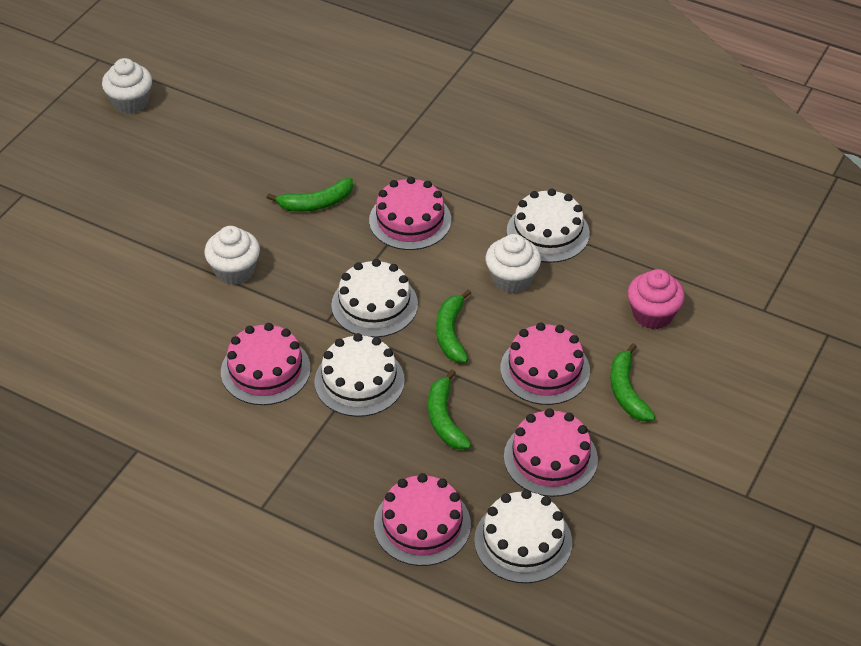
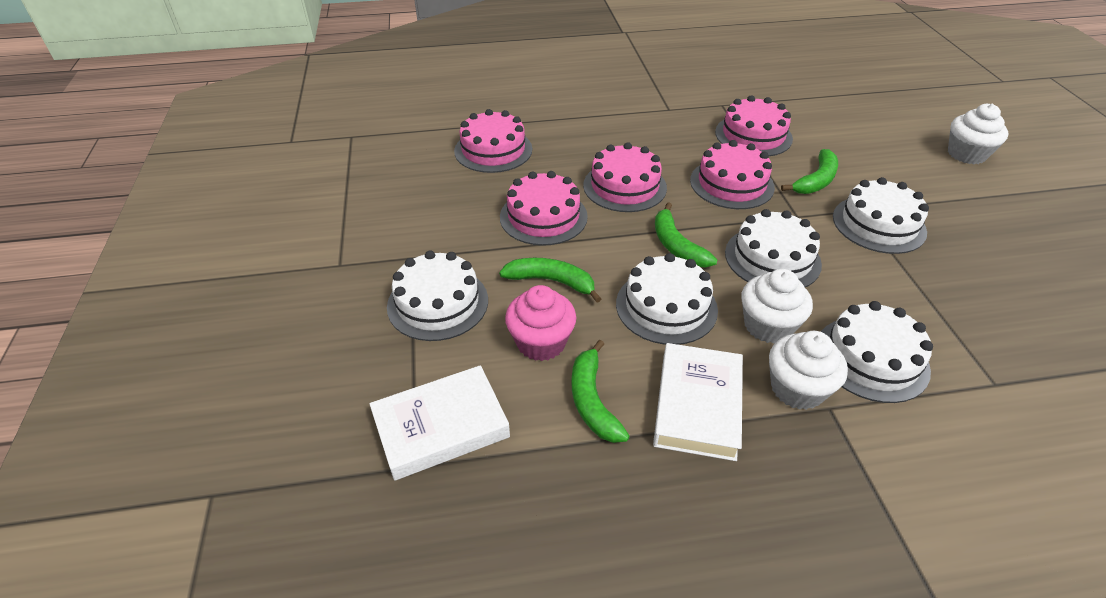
white book: 0 -> 2
white cake: 4 -> 5

